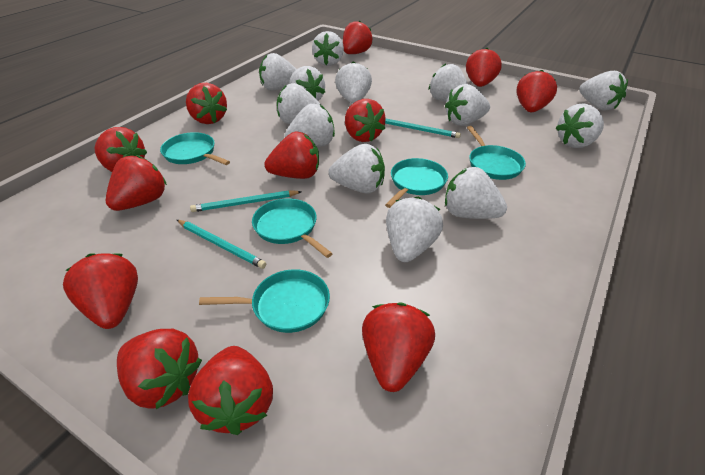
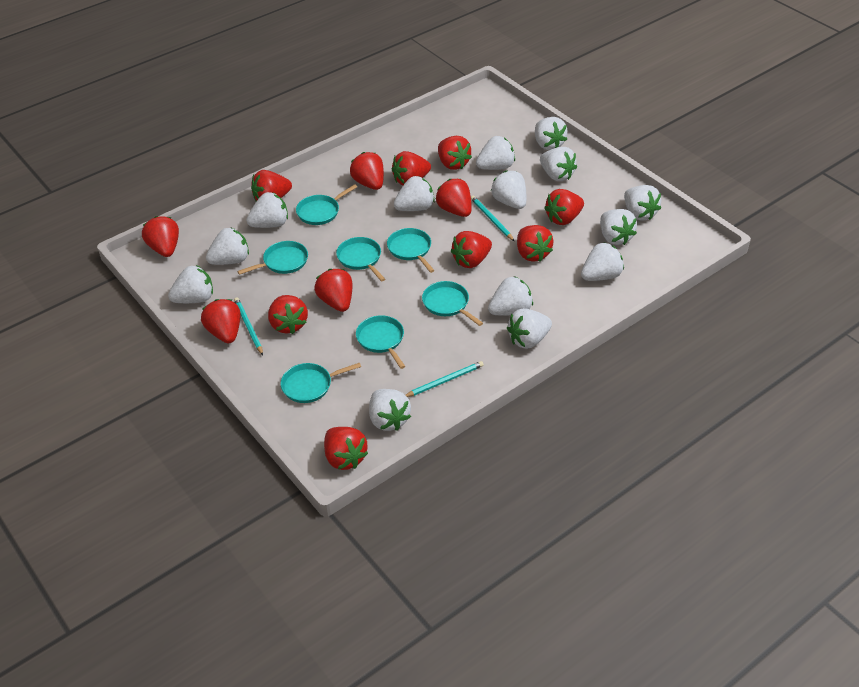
red strawberry: 12 -> 13
turquoise pan: 5 -> 7
white strawberry: 13 -> 14

